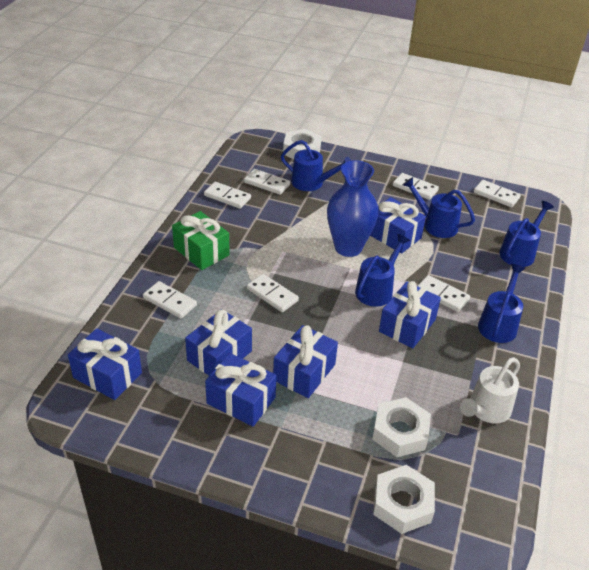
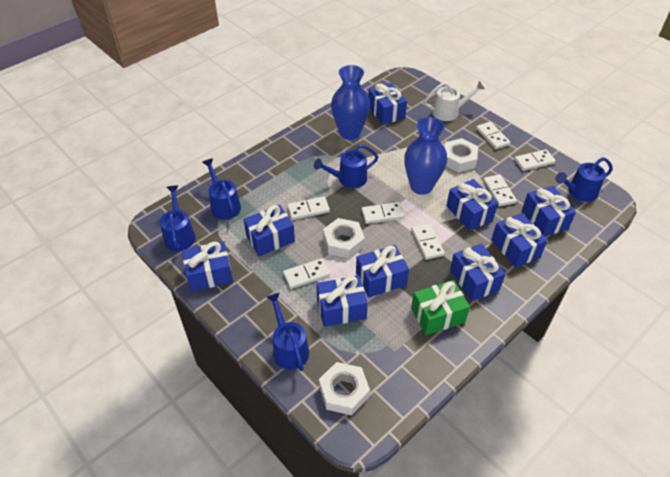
blue gift: 6 -> 9
blue vase: 1 -> 2

